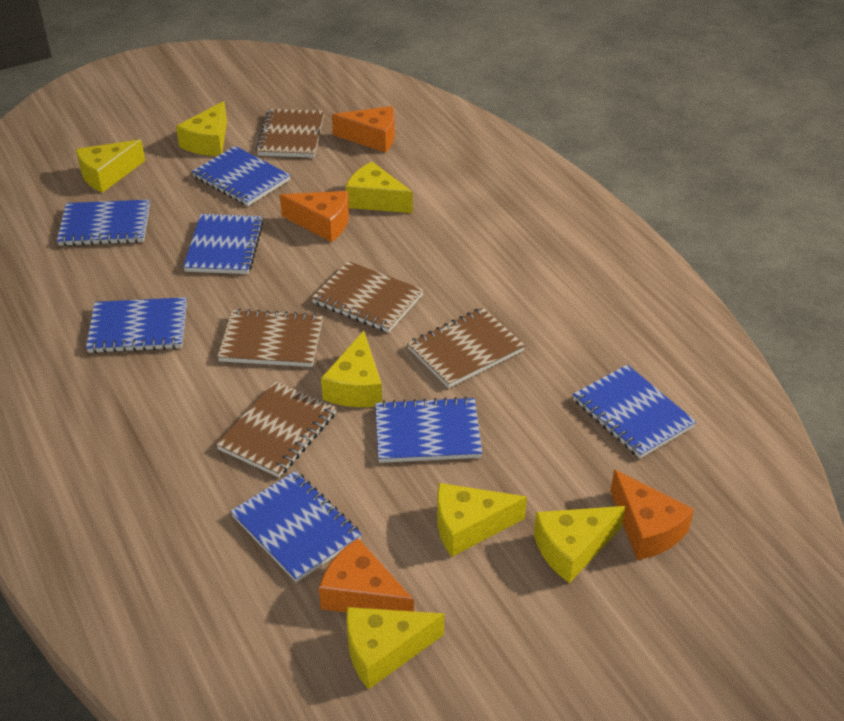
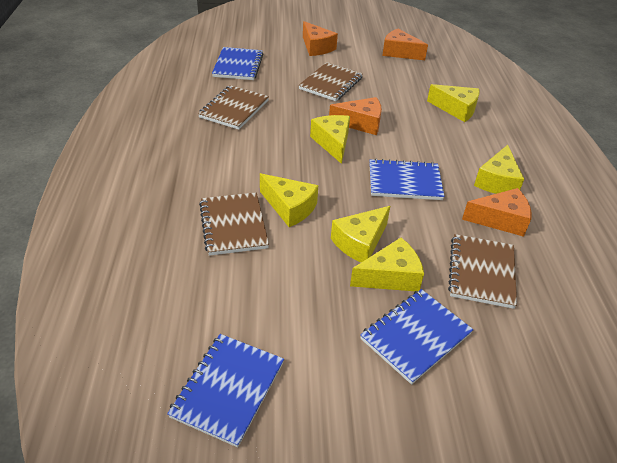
blue notebook: 7 -> 4
brown notebook: 5 -> 4
yellow cheese: 7 -> 6

